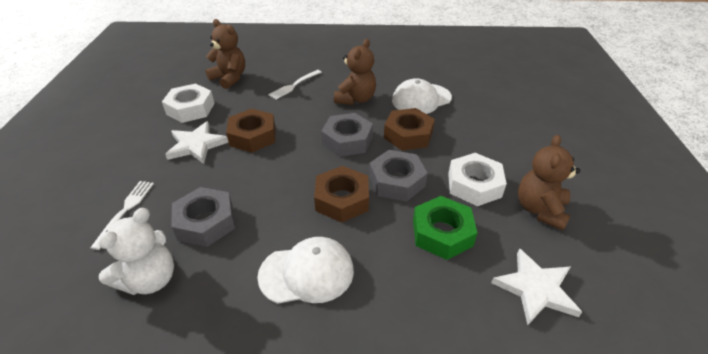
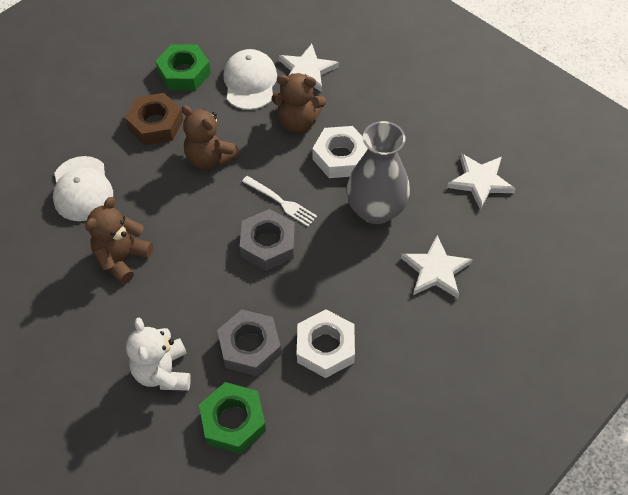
brown nut: 3 -> 1
green nut: 1 -> 2
grey nut: 3 -> 2
grey vase: 0 -> 1
white fork: 2 -> 1
white star: 2 -> 3

